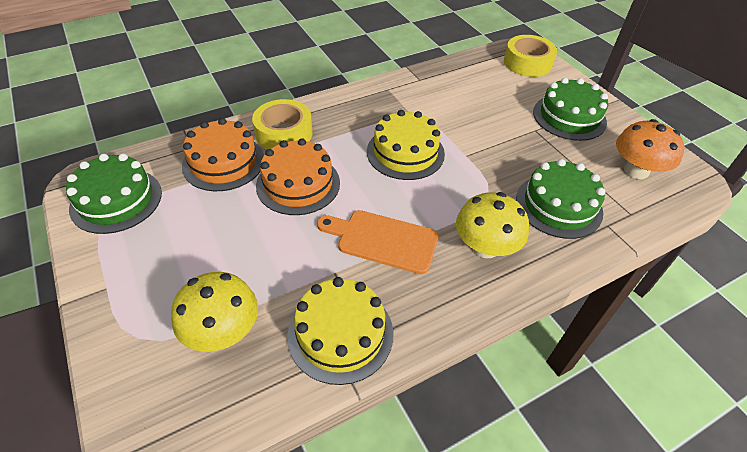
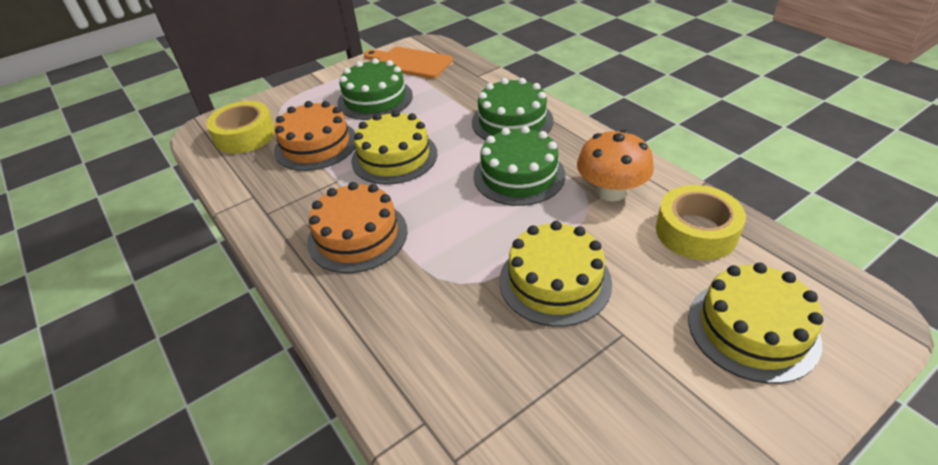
yellow cake: 2 -> 3
yellow mushroom: 2 -> 0

